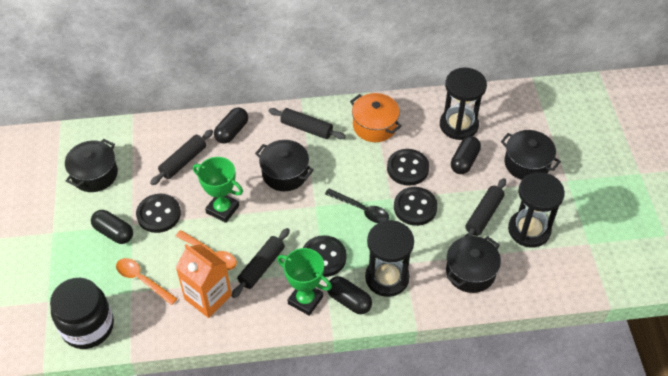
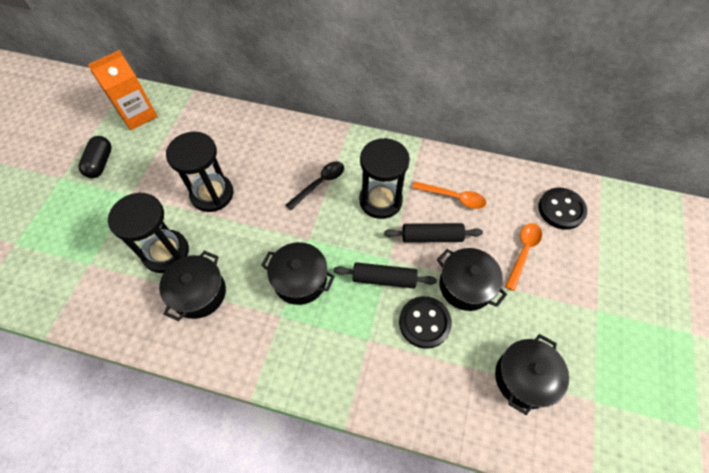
black button: 4 -> 2
black capsule: 4 -> 1
black jar: 1 -> 0
black rolling pin: 4 -> 2
green trophy: 2 -> 0
orange pot: 1 -> 0

